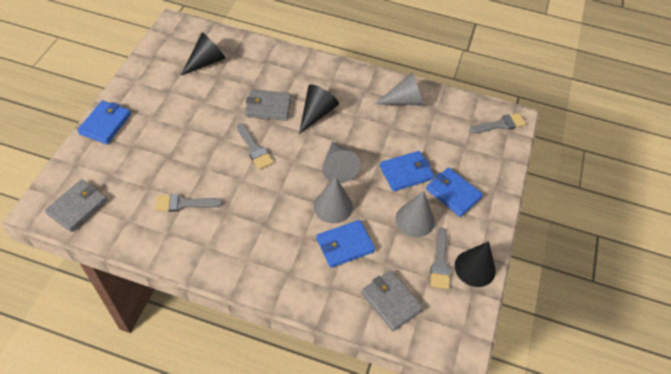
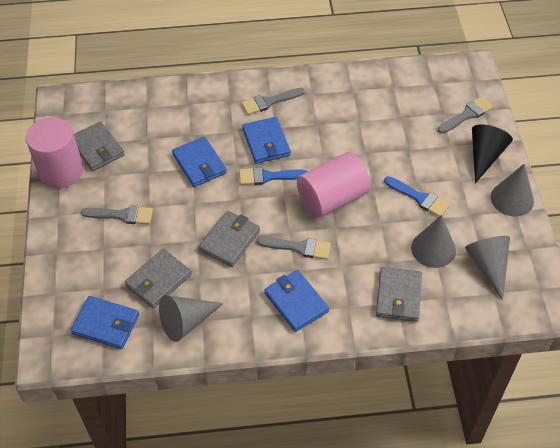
black cone: 3 -> 1
blue brush: 0 -> 2
grey wallet: 3 -> 4
pink cylinder: 0 -> 2

